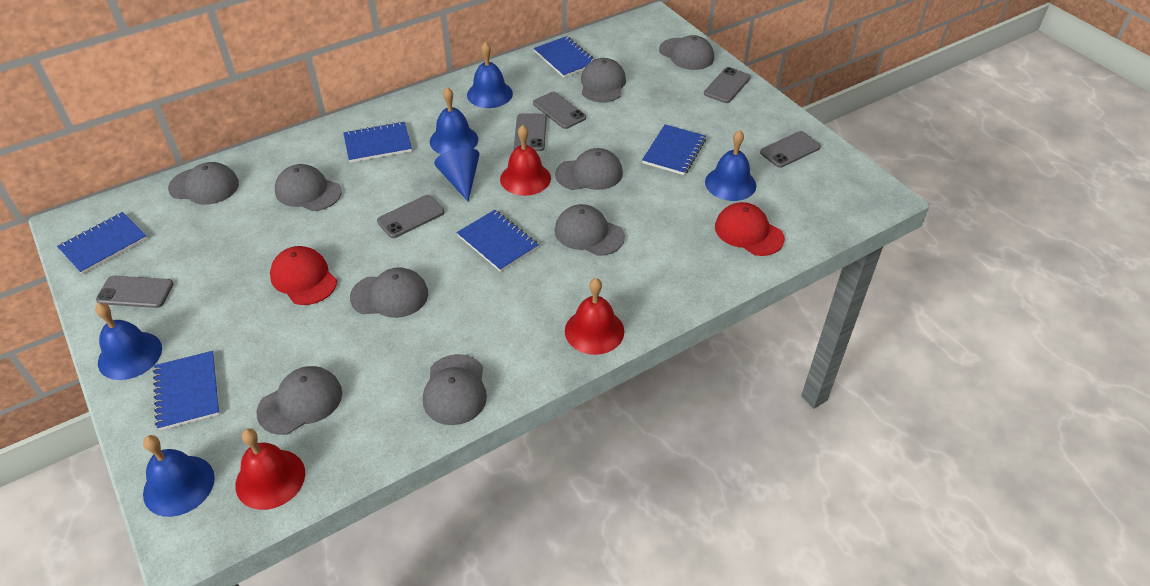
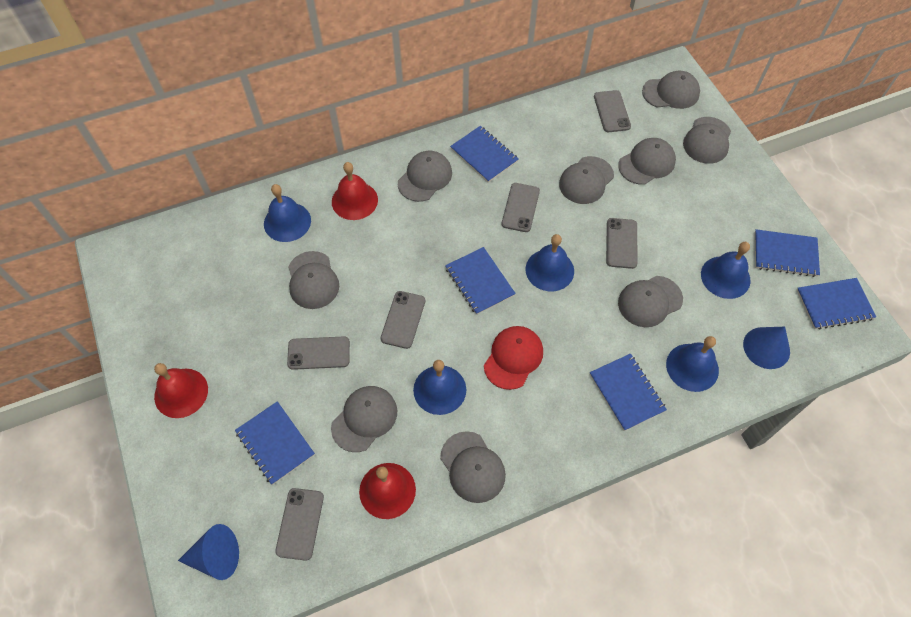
blue cone: 1 -> 2
red cap: 2 -> 1

